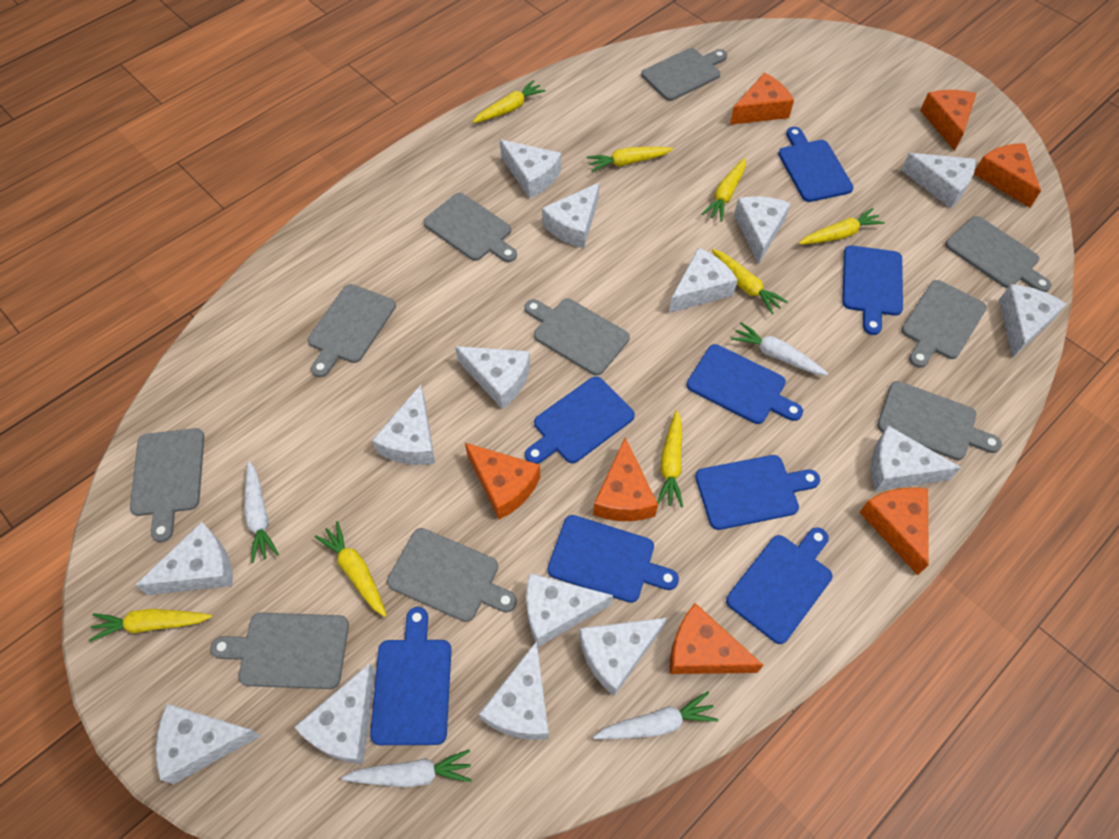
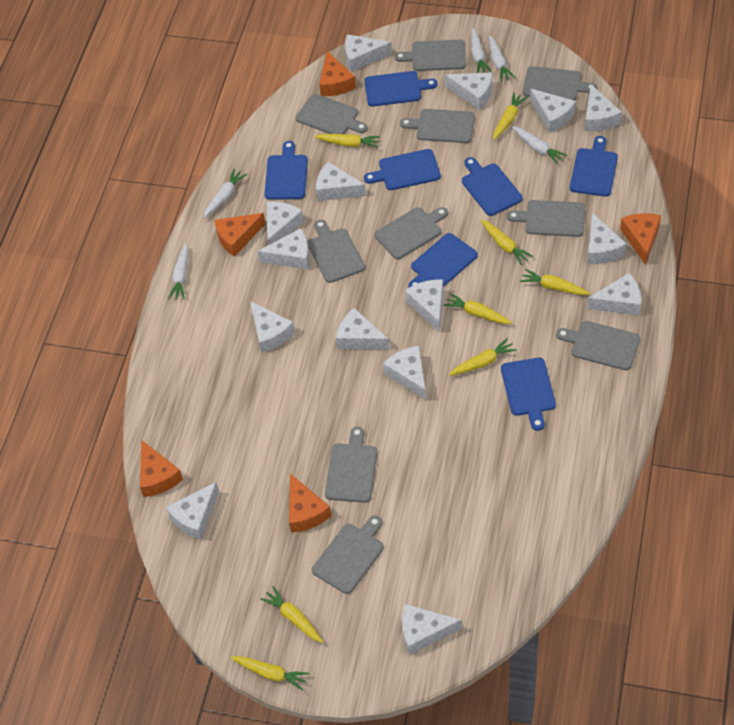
blue cutting board: 8 -> 7
orange cheese: 7 -> 5
white carrot: 4 -> 5

